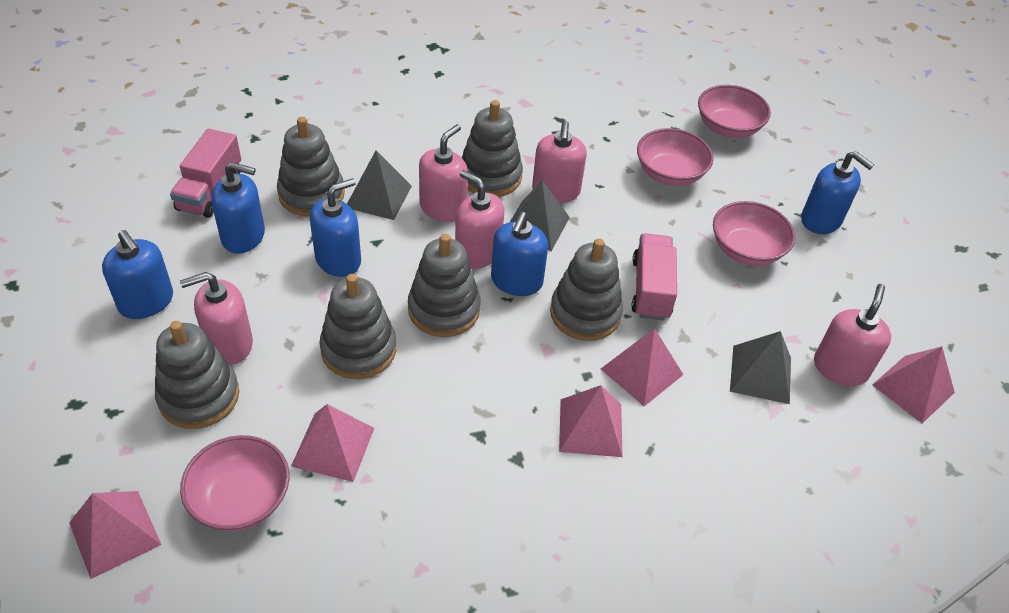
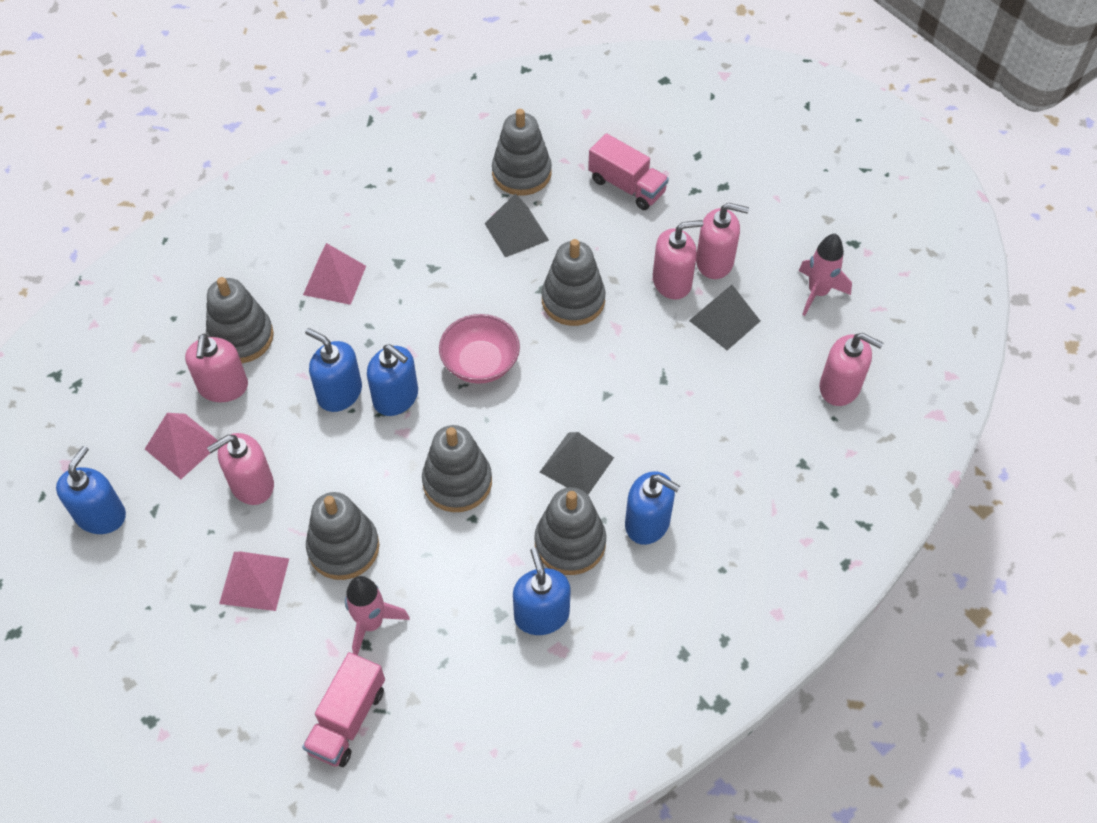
pink bowl: 4 -> 1
pink pyramid: 5 -> 3
pink rocket: 0 -> 2

